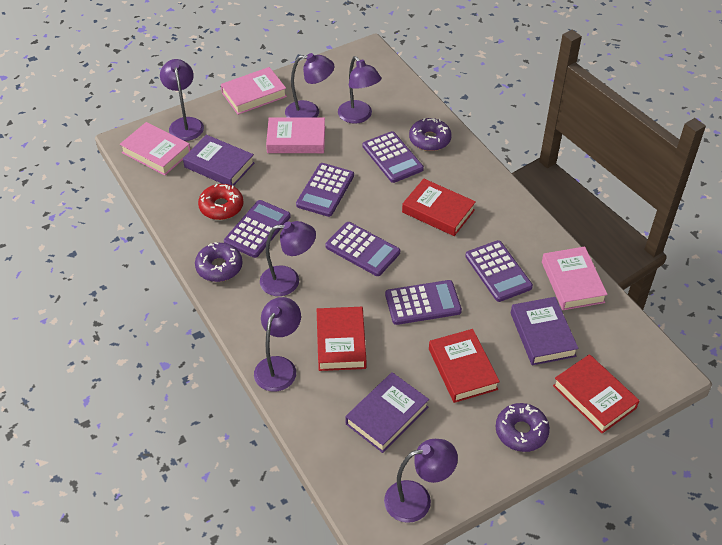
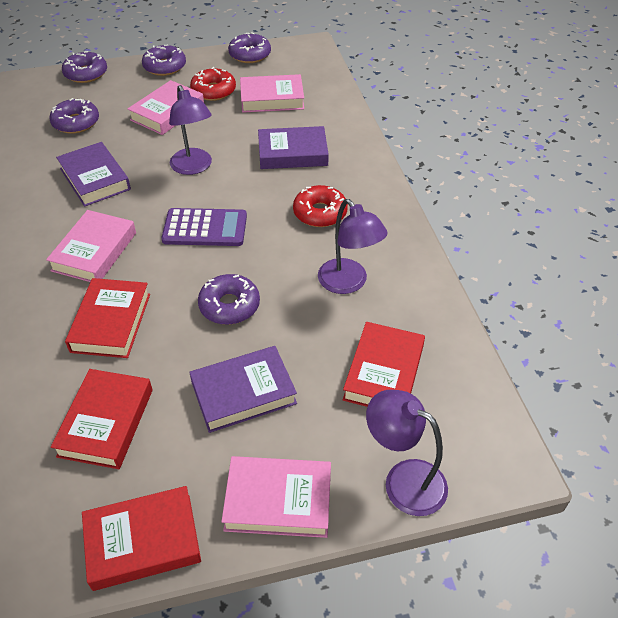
purple calculator: 6 -> 1
purple donut: 3 -> 5
purple lamp: 6 -> 3
red donut: 1 -> 2

